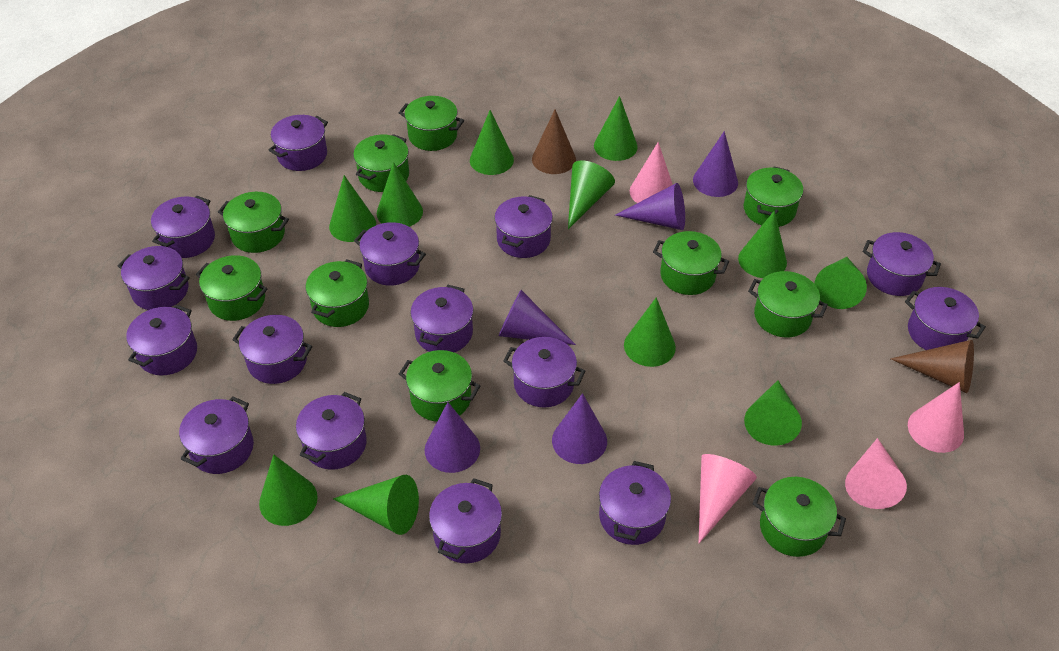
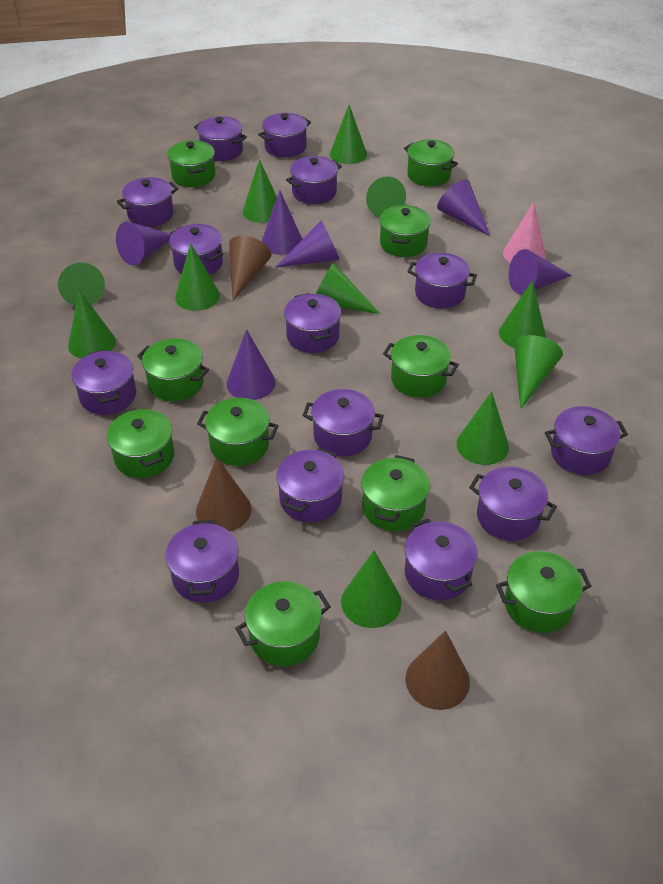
brown cone: 2 -> 3
pink cone: 4 -> 1
purple cone: 5 -> 6
purple pot: 15 -> 14

